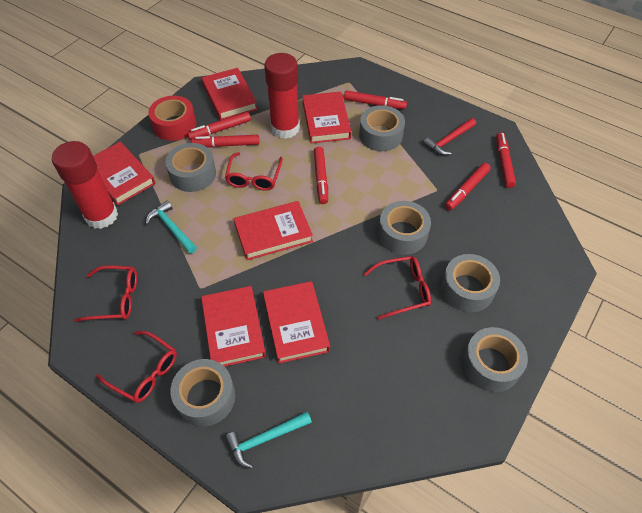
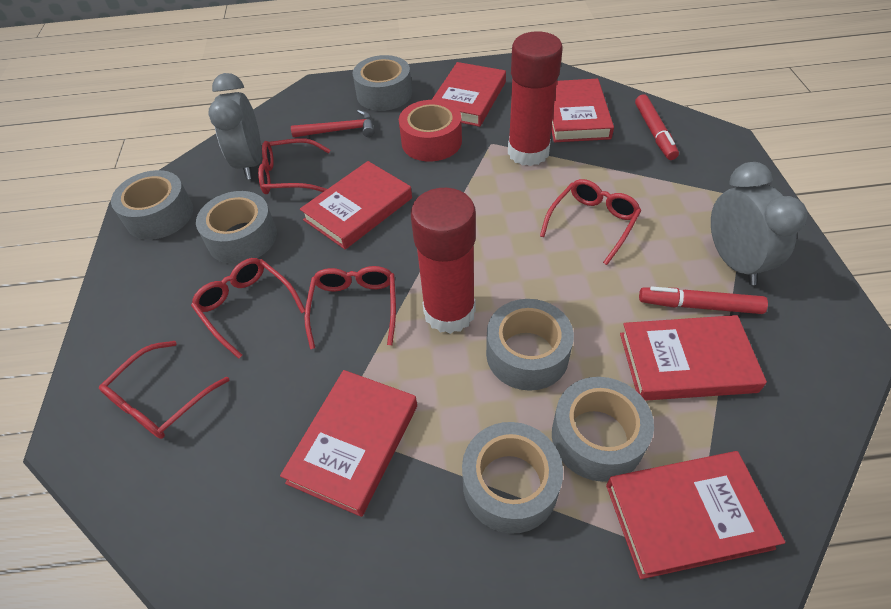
grey clock: 0 -> 2
red glasses: 4 -> 5
red marker: 6 -> 2
turquoise hammer: 2 -> 0

